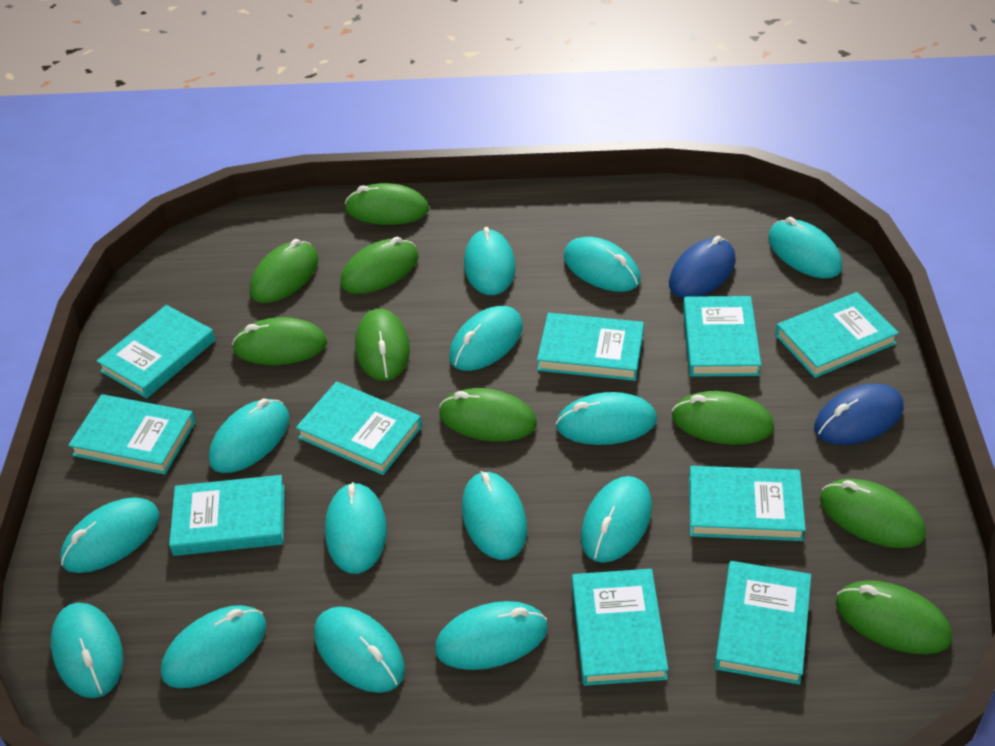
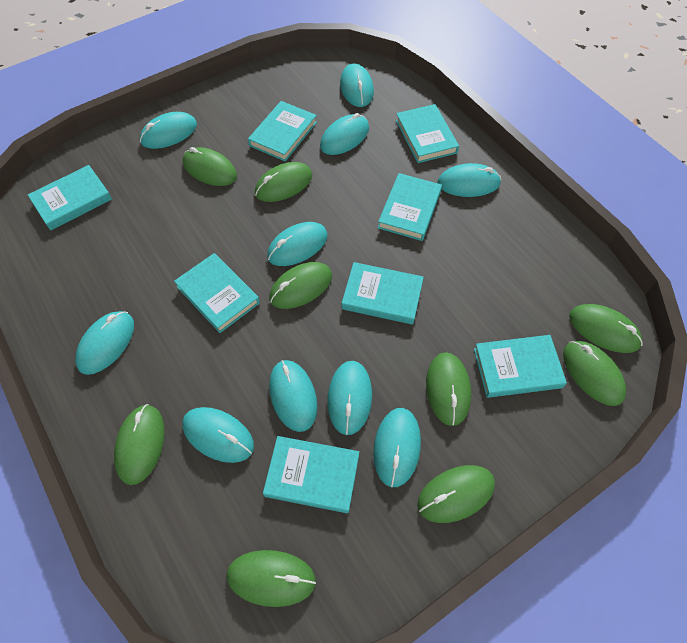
blue mouse: 2 -> 0
turquoise book: 10 -> 8
turquoise mouse: 14 -> 10

